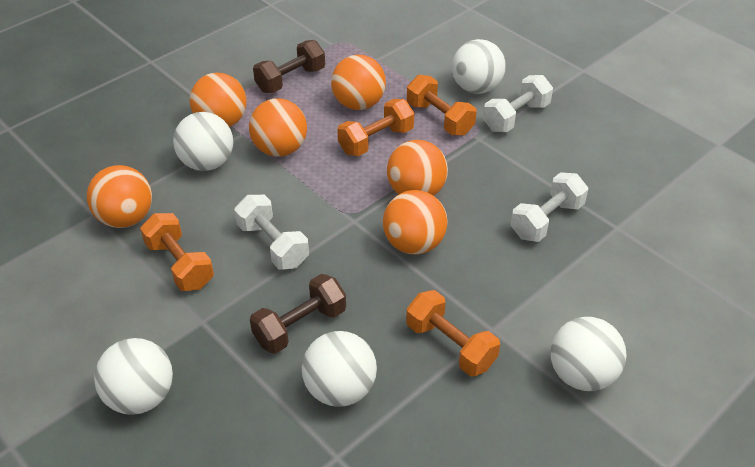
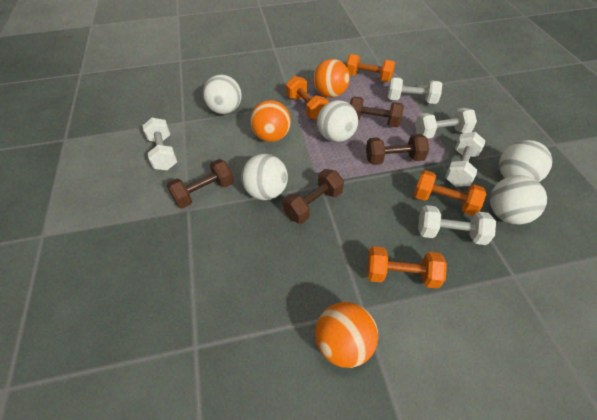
brown dumbbell: 2 -> 4
orange ball: 6 -> 3
white dumbbell: 3 -> 5

